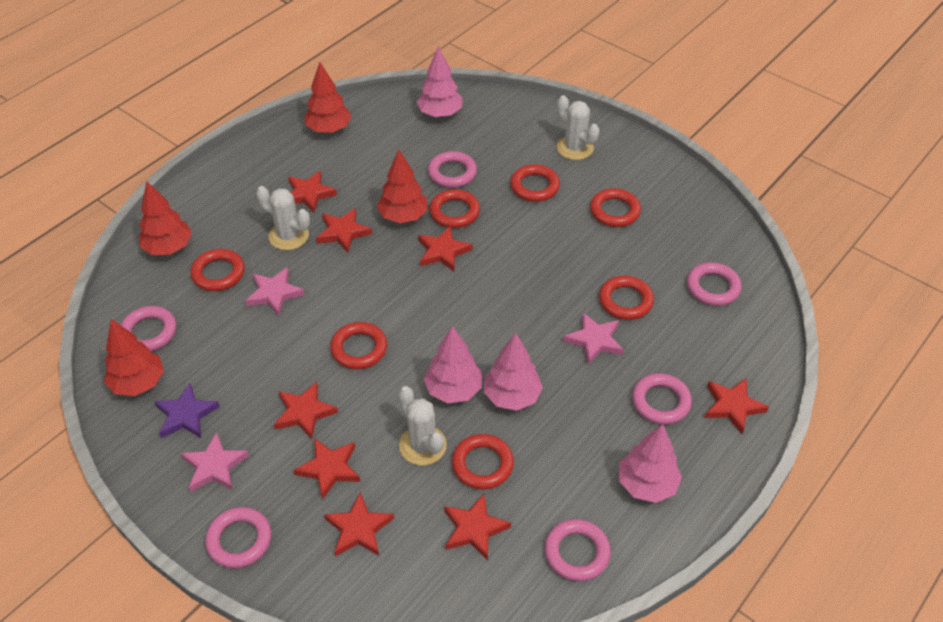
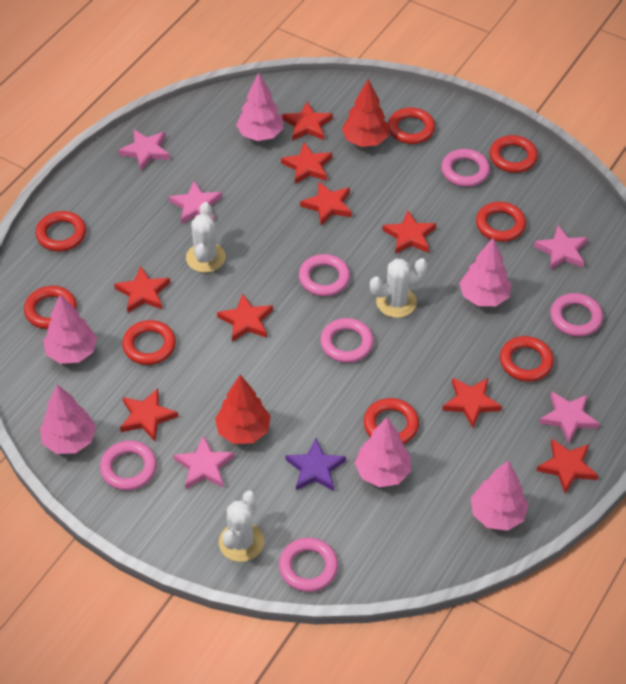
pink star: 3 -> 5
pink tree: 4 -> 6
red ring: 7 -> 8
red star: 8 -> 9
red tree: 4 -> 2

